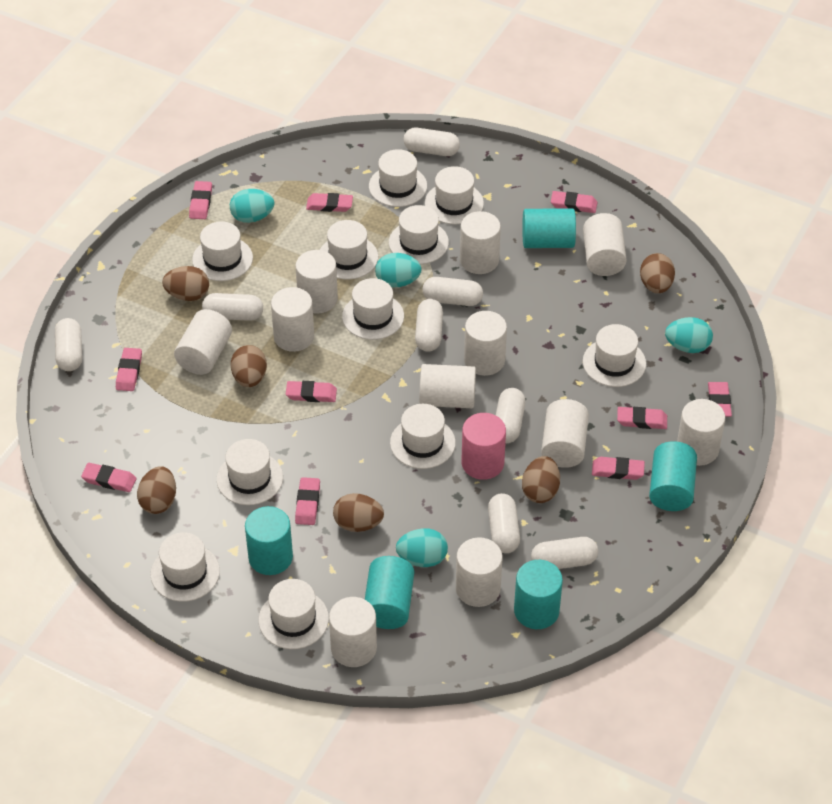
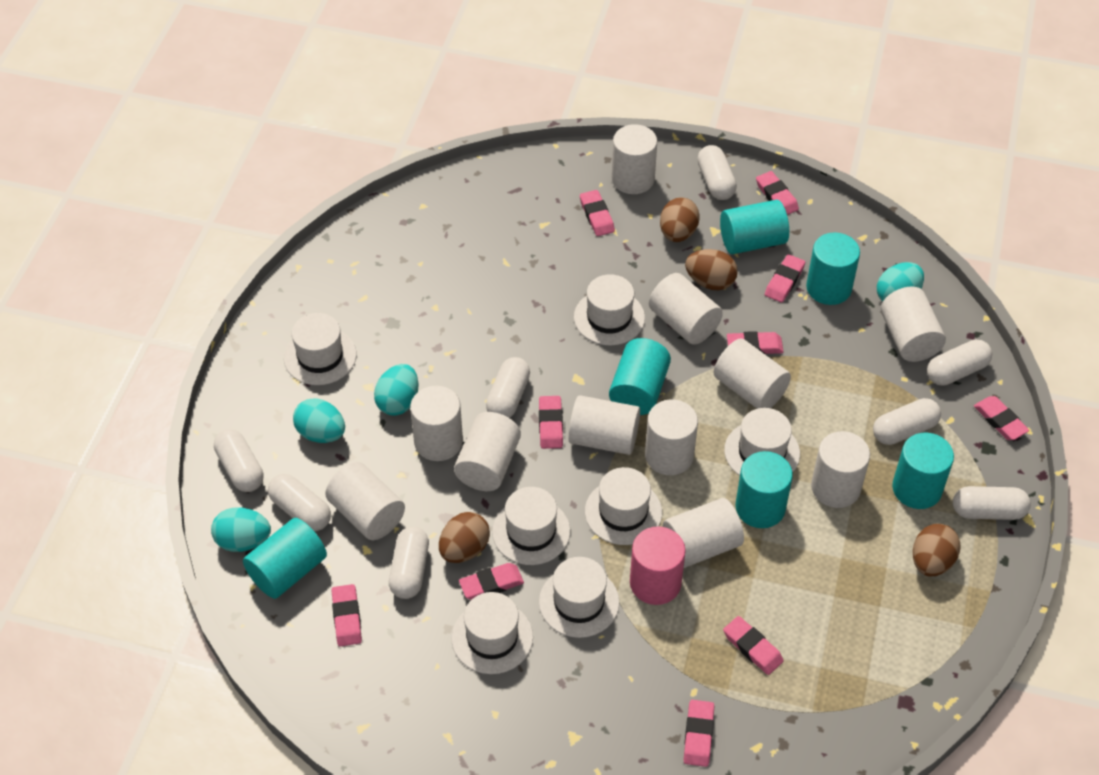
brown egg: 6 -> 4
turquoise cylinder: 5 -> 6
white hat: 11 -> 7

